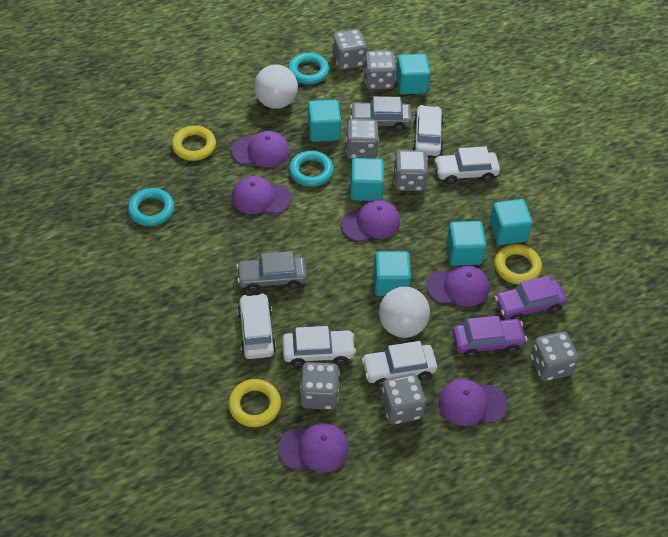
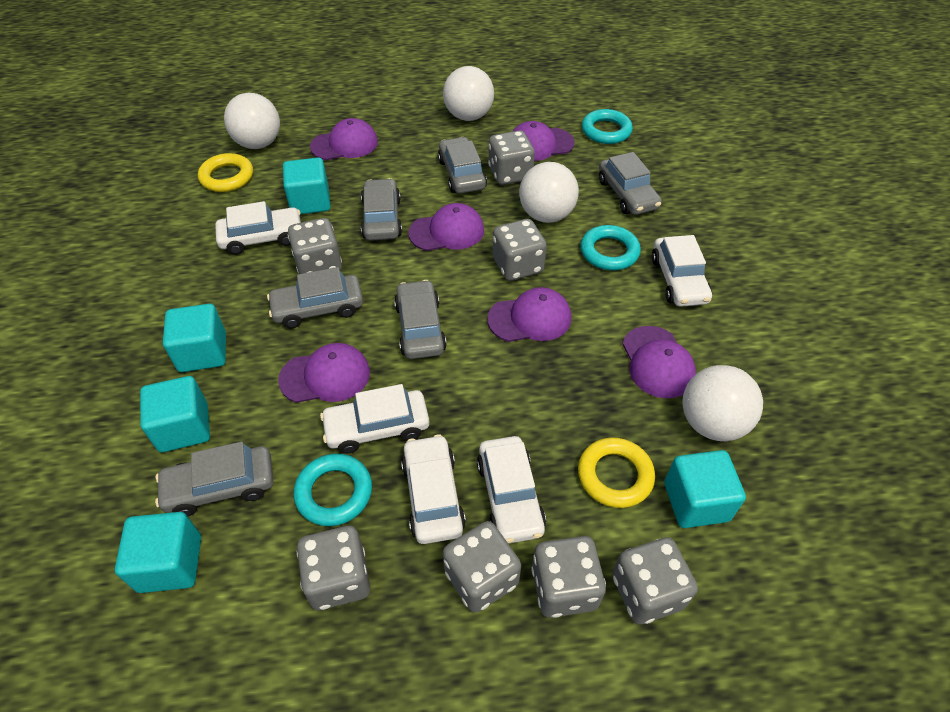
grey car: 2 -> 6
purple car: 2 -> 0
turquoise cube: 6 -> 5
white ball: 2 -> 4
yellow ring: 3 -> 2

